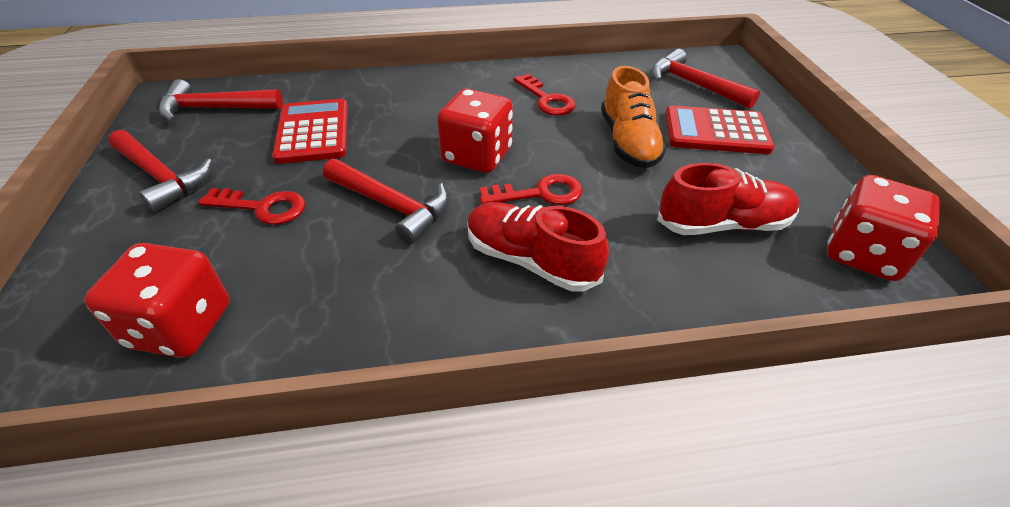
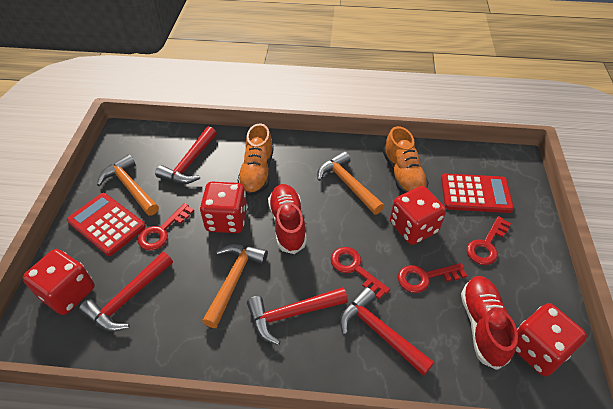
orange hammer: 0 -> 3
orange shoe: 1 -> 2
red dice: 3 -> 4
red key: 3 -> 4

